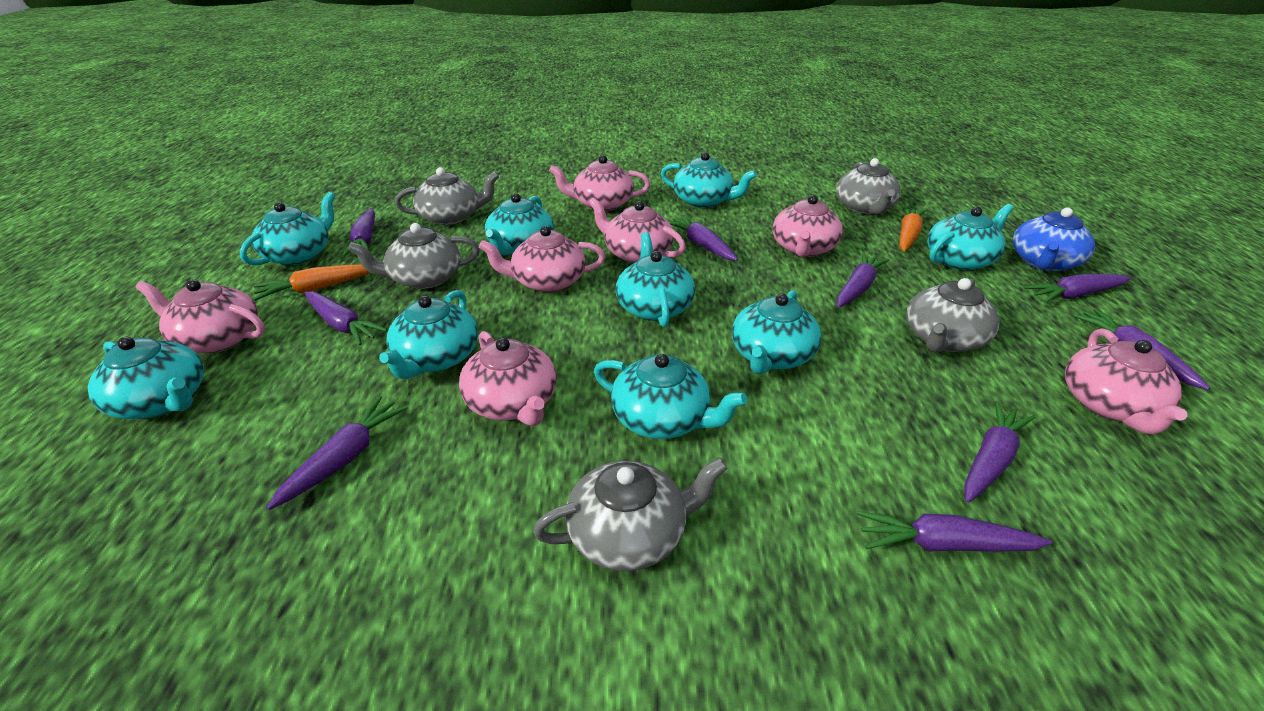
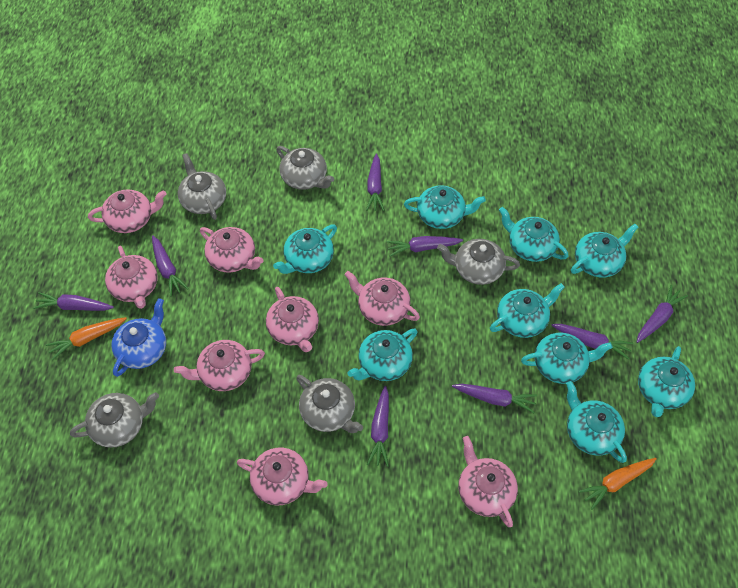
pink teapot: 7 -> 8
purple carrot: 9 -> 8

